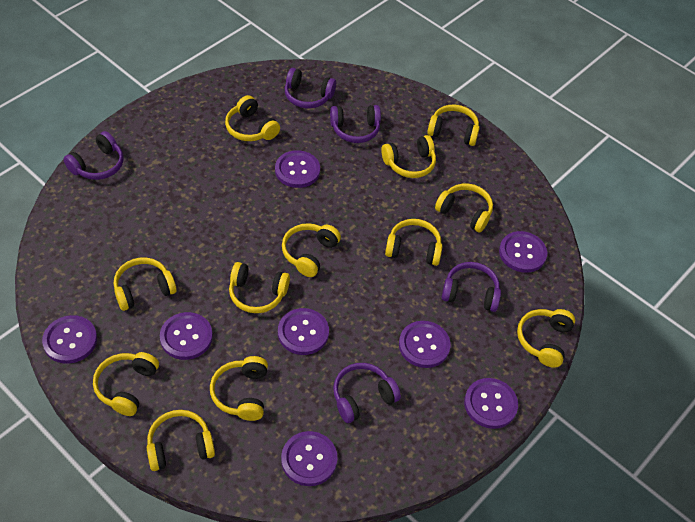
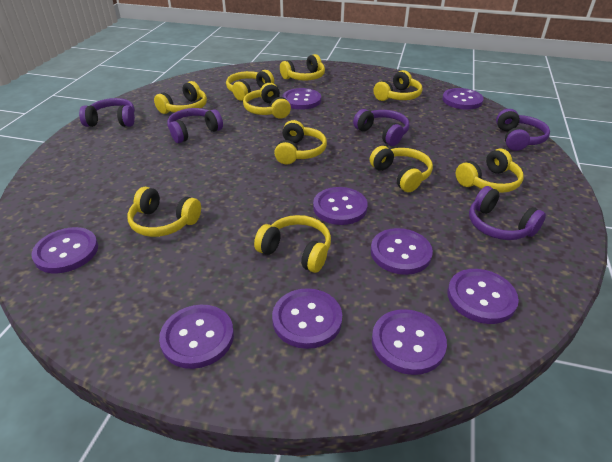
purple button: 8 -> 9
yellow headphones: 12 -> 10

